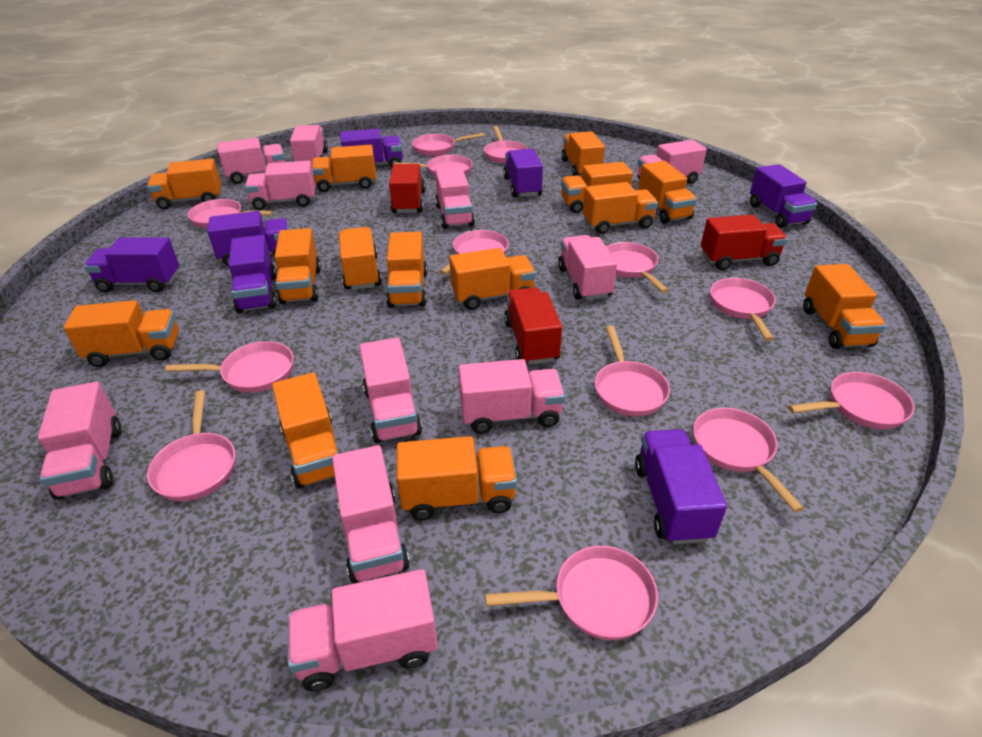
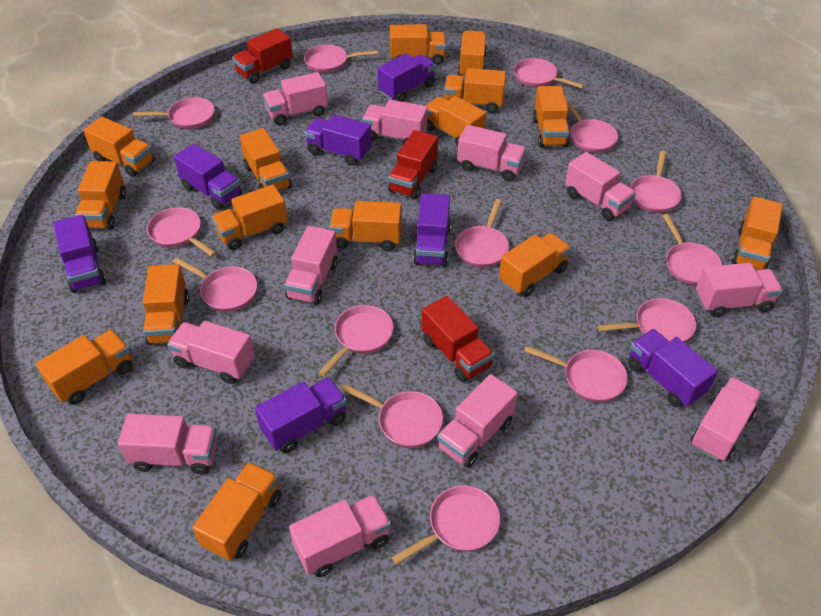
orange truck: 14 -> 15
pink pan: 13 -> 14

